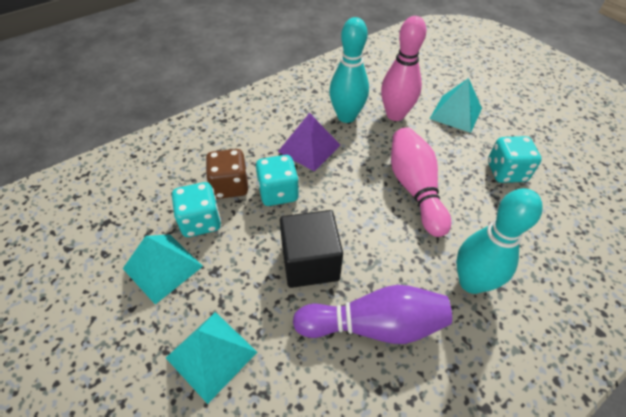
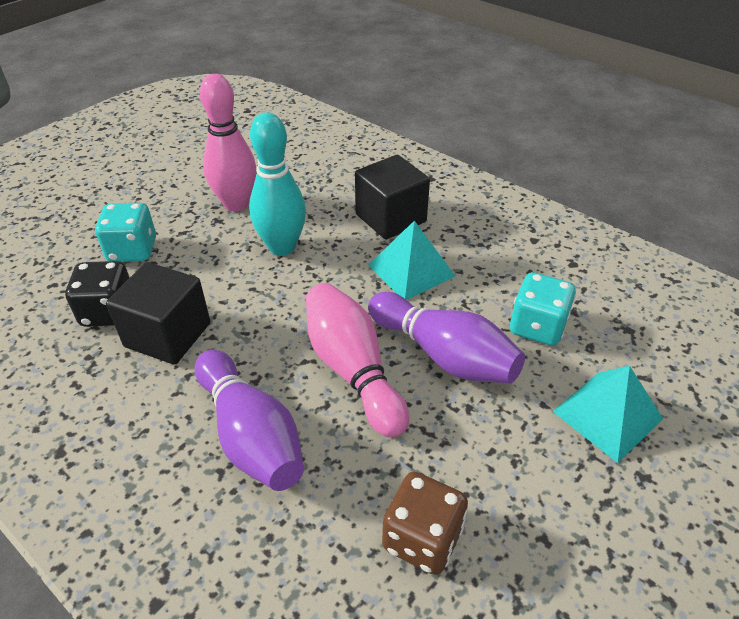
black cube: 1 -> 2
black dice: 0 -> 1
purple bowling pin: 1 -> 2
purple pyramid: 1 -> 0
turquoise bowling pin: 2 -> 1
turquoise dice: 3 -> 2
turquoise pyramid: 3 -> 2

